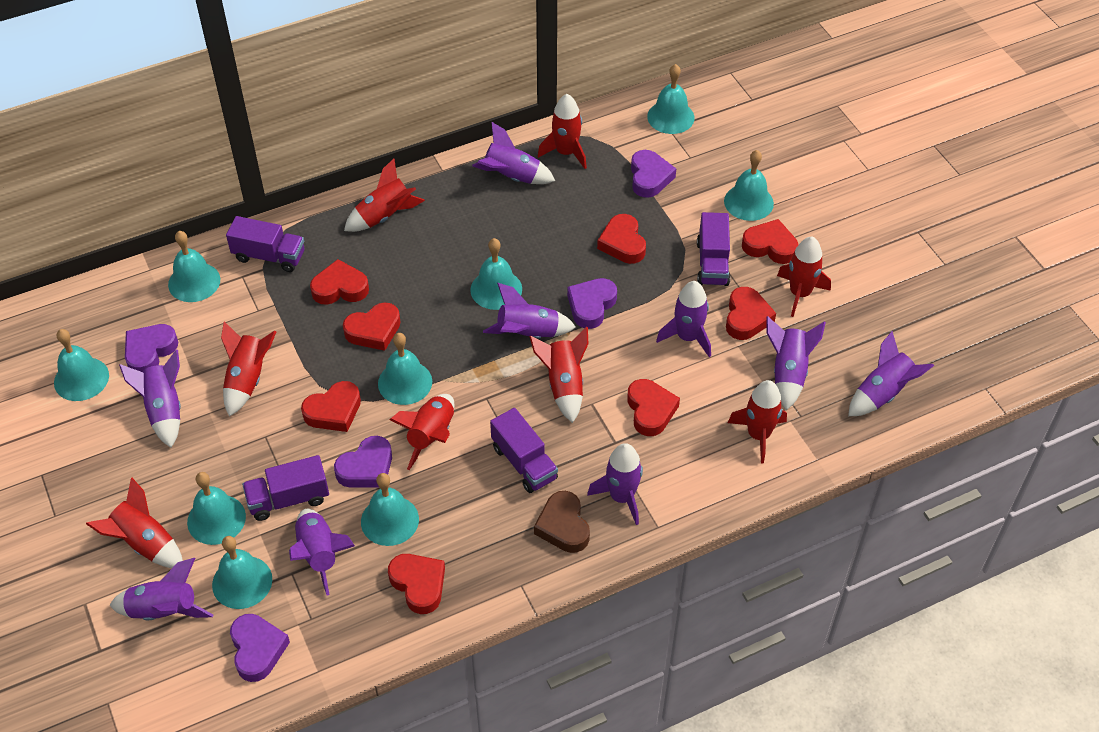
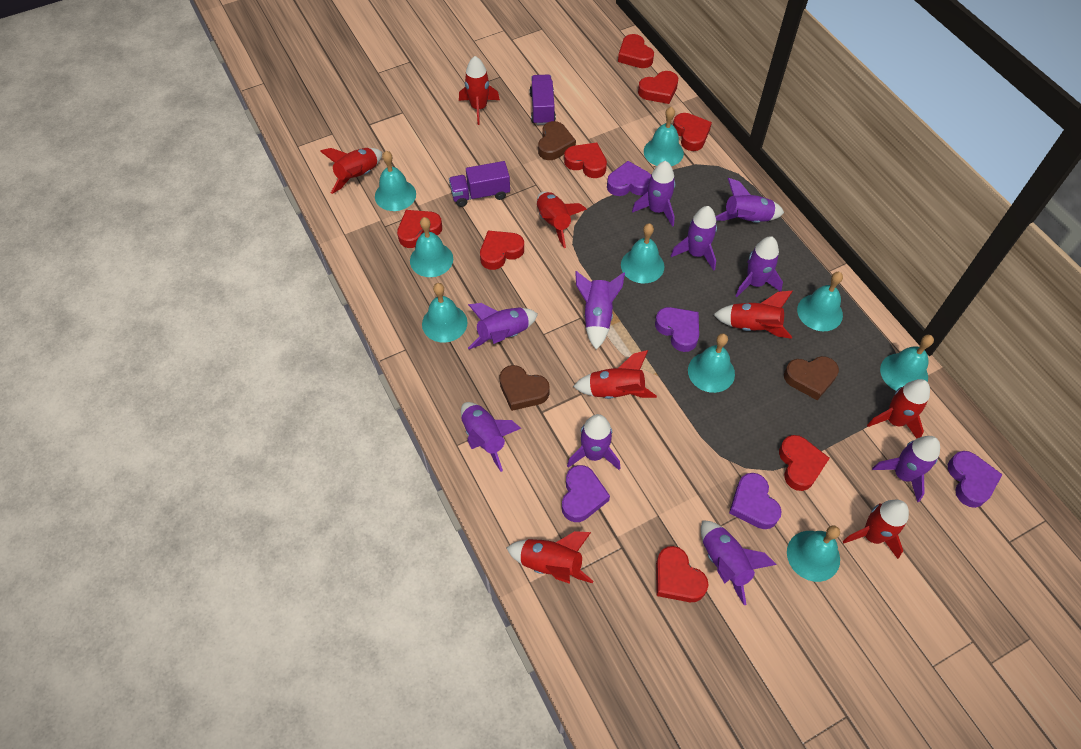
brown heart: 1 -> 3
purple rocket: 9 -> 10
purple truck: 4 -> 2

